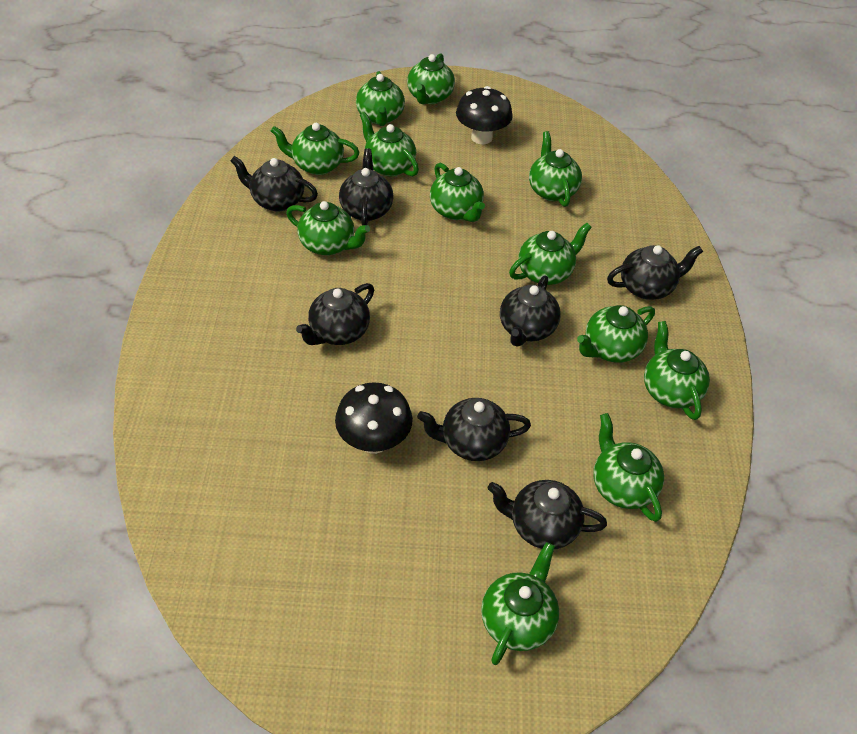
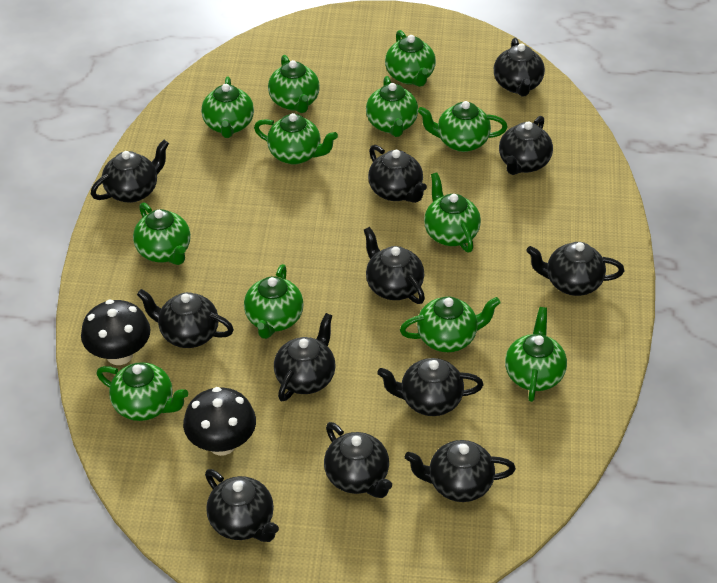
black teapot: 7 -> 12

